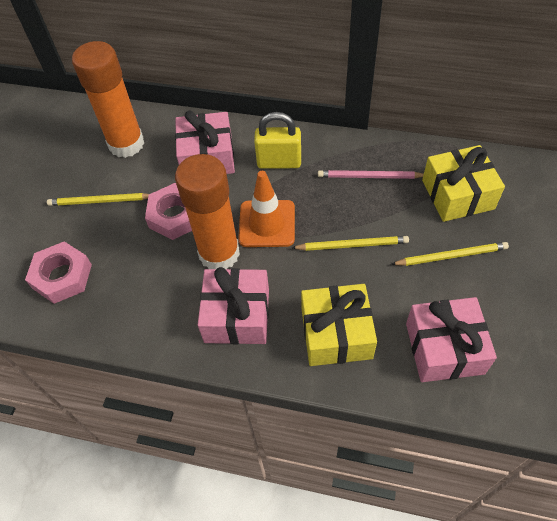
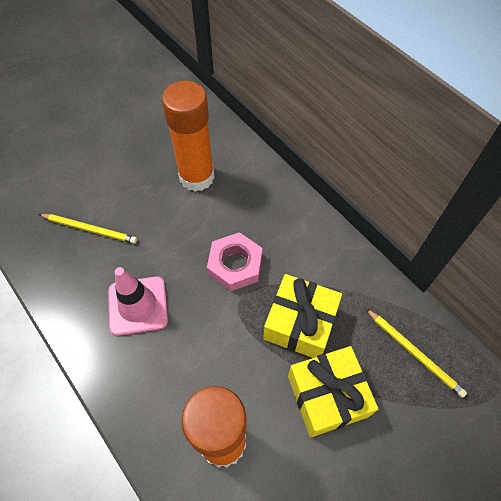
orange traffic cone: 1 -> 0
pink gift: 3 -> 0
pink nut: 2 -> 1
pink pencil: 1 -> 0
pink traffic cone: 0 -> 1
yellow padlock: 1 -> 0
yellow pencil: 3 -> 2

